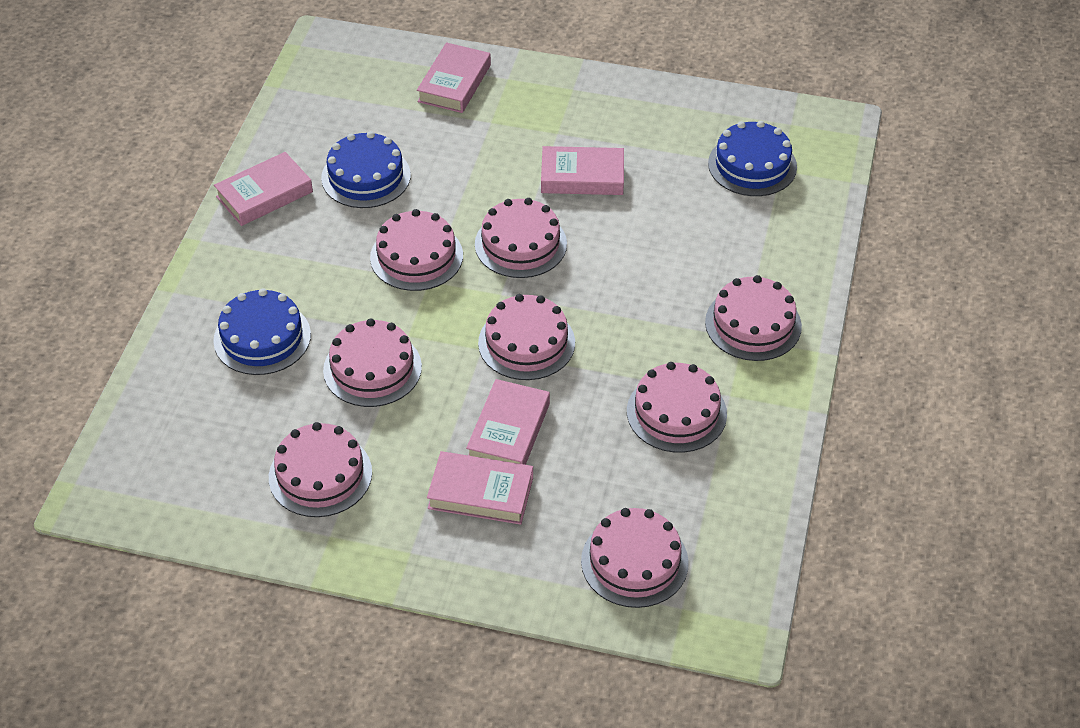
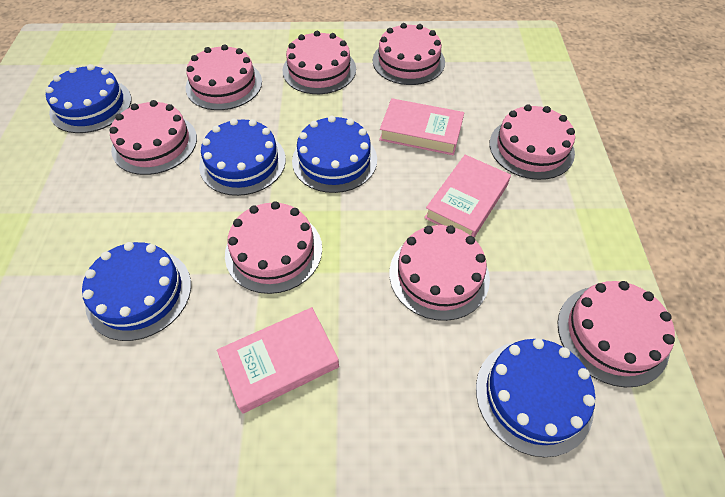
blue cake: 3 -> 5
pink book: 5 -> 3

